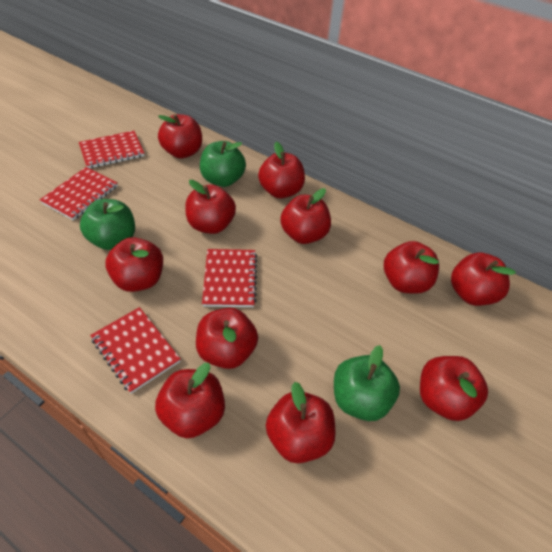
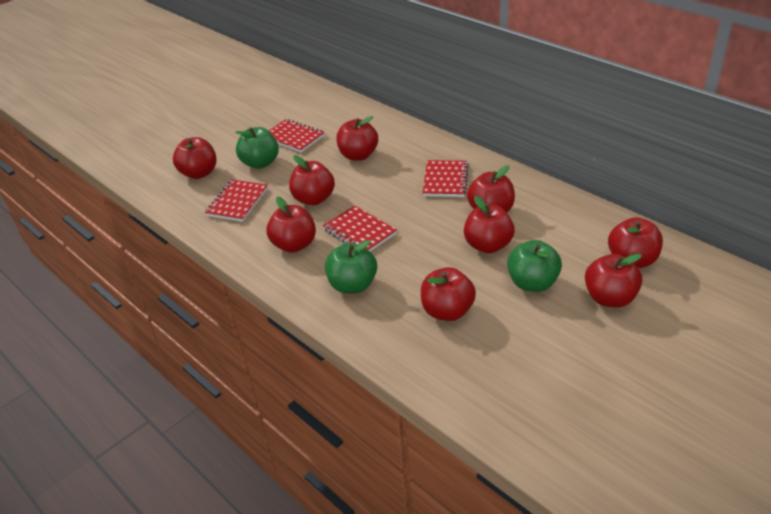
red apple: 11 -> 9

